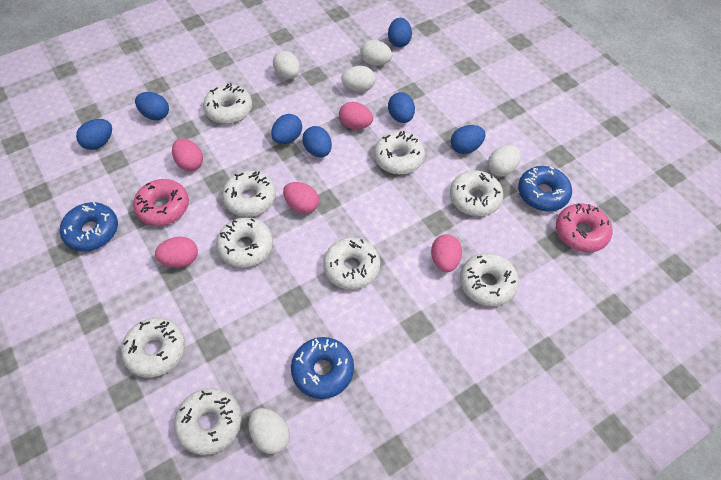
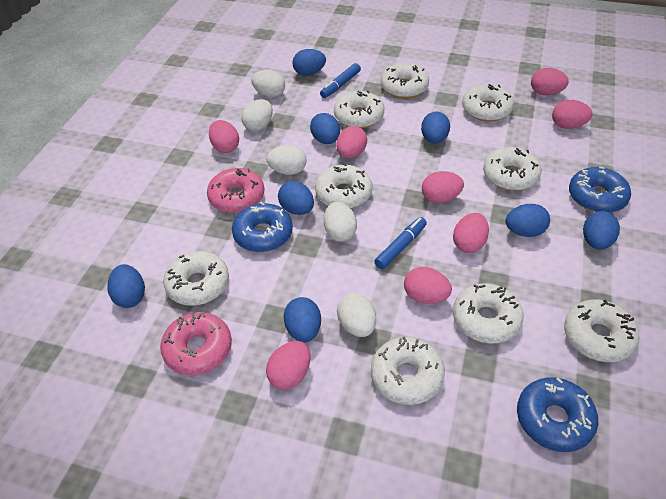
blue egg: 7 -> 8
blue marker: 0 -> 2
pink egg: 5 -> 8

